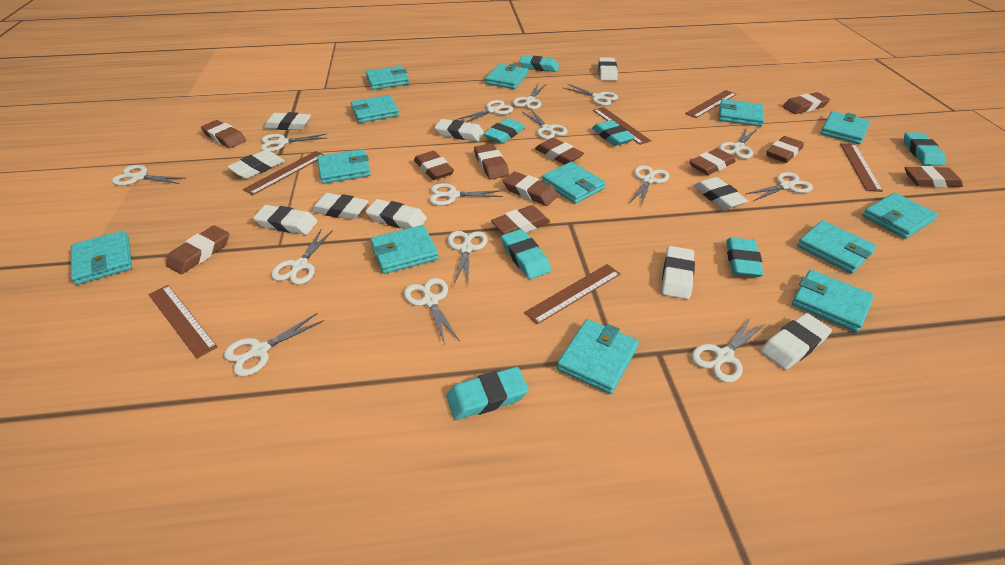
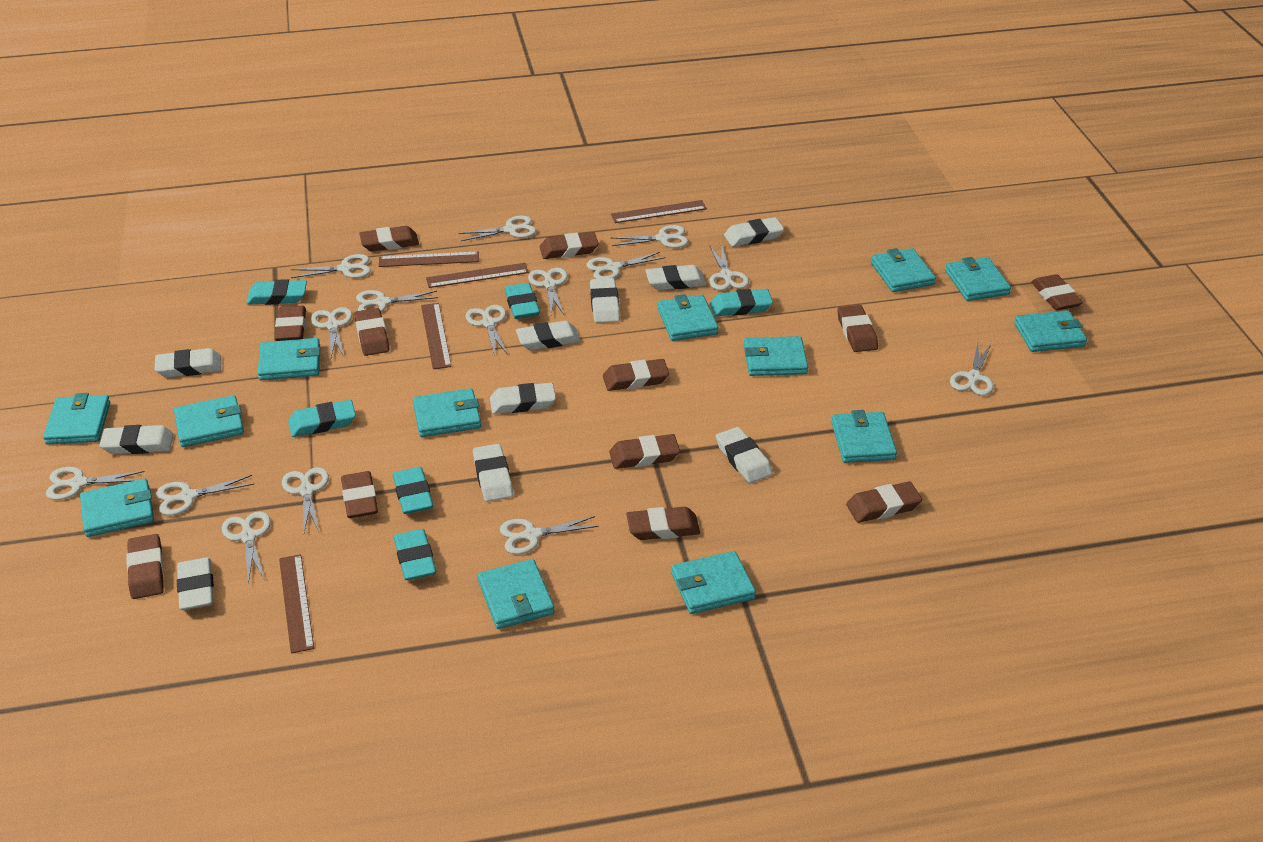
brown eraser: 11 -> 12
brown ruler: 6 -> 5
turquoise eraser: 7 -> 6

